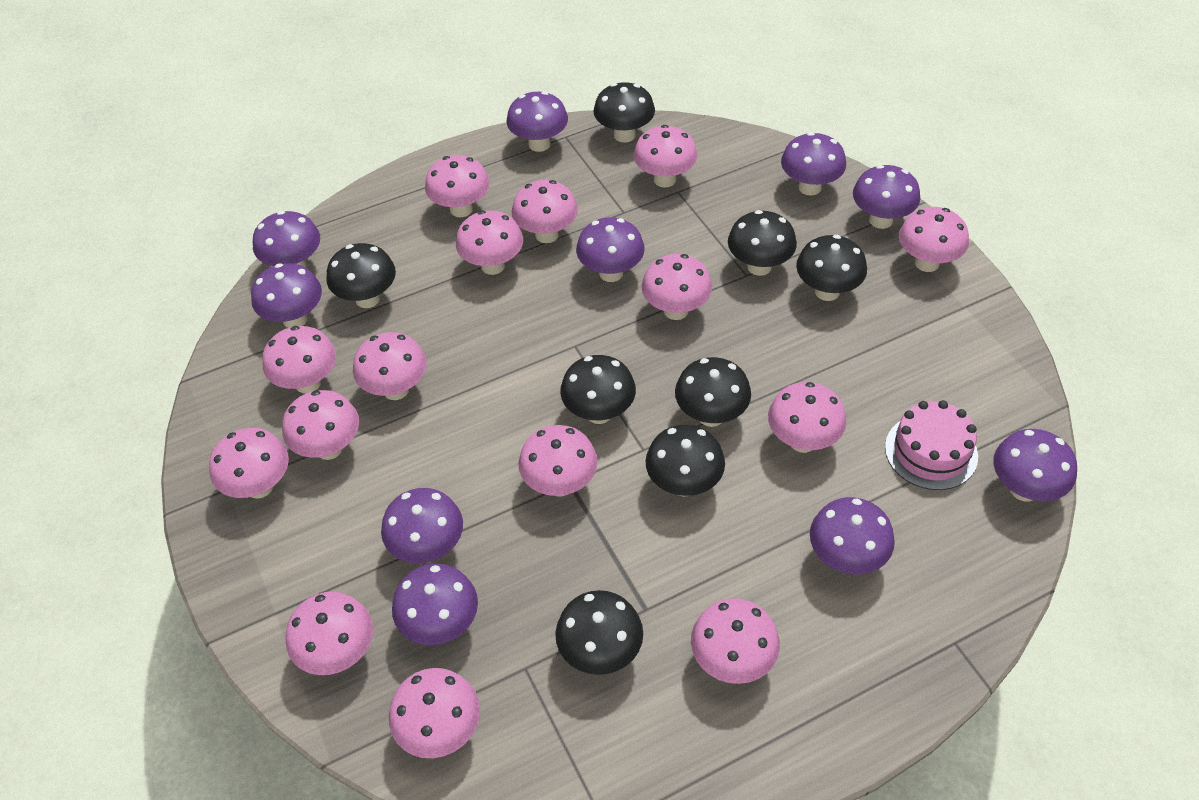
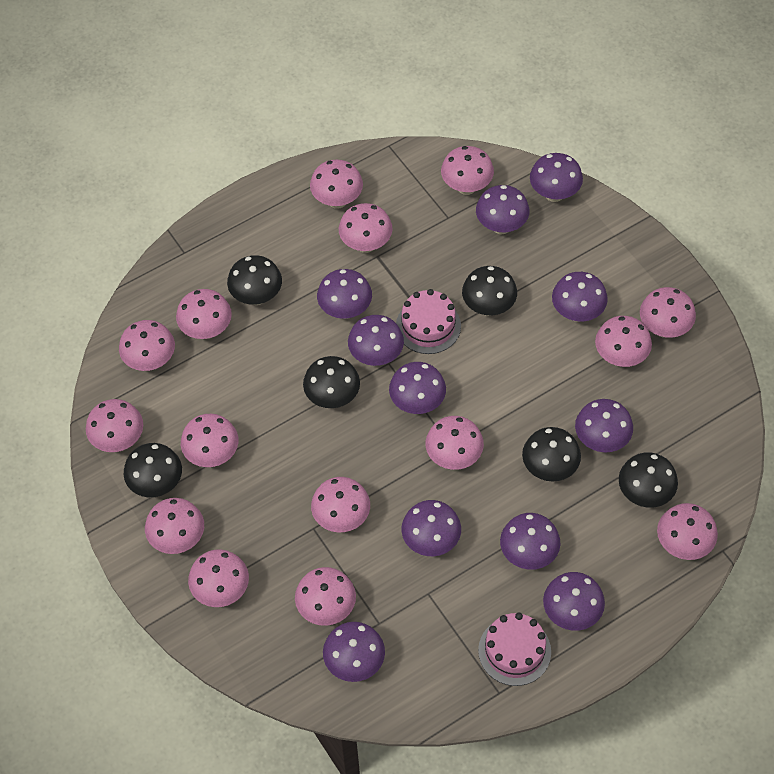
black mushroom: 8 -> 6
pink cake: 1 -> 2
purple mushroom: 10 -> 11

